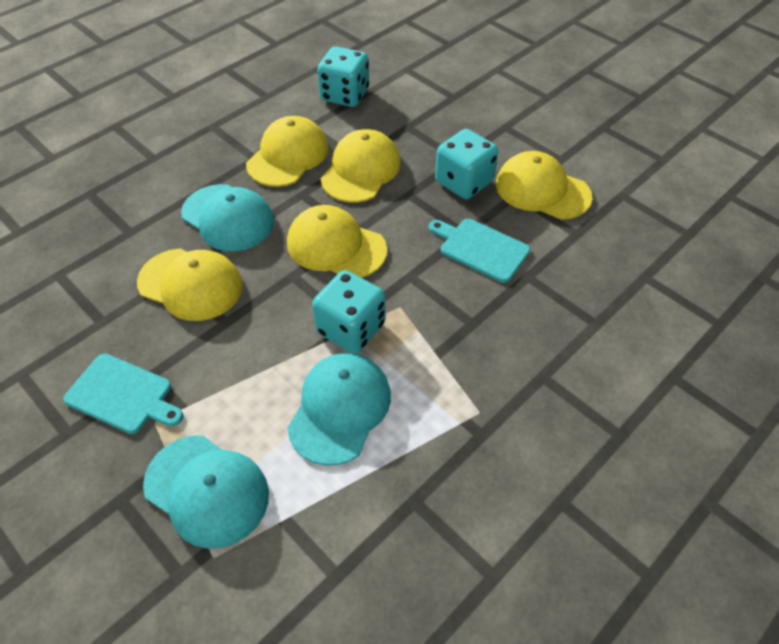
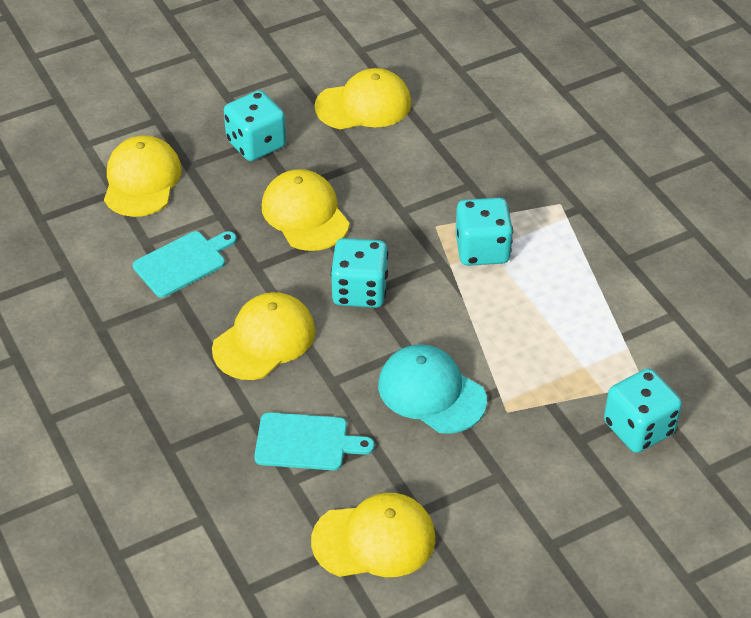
turquoise cap: 3 -> 1
turquoise dice: 3 -> 4

